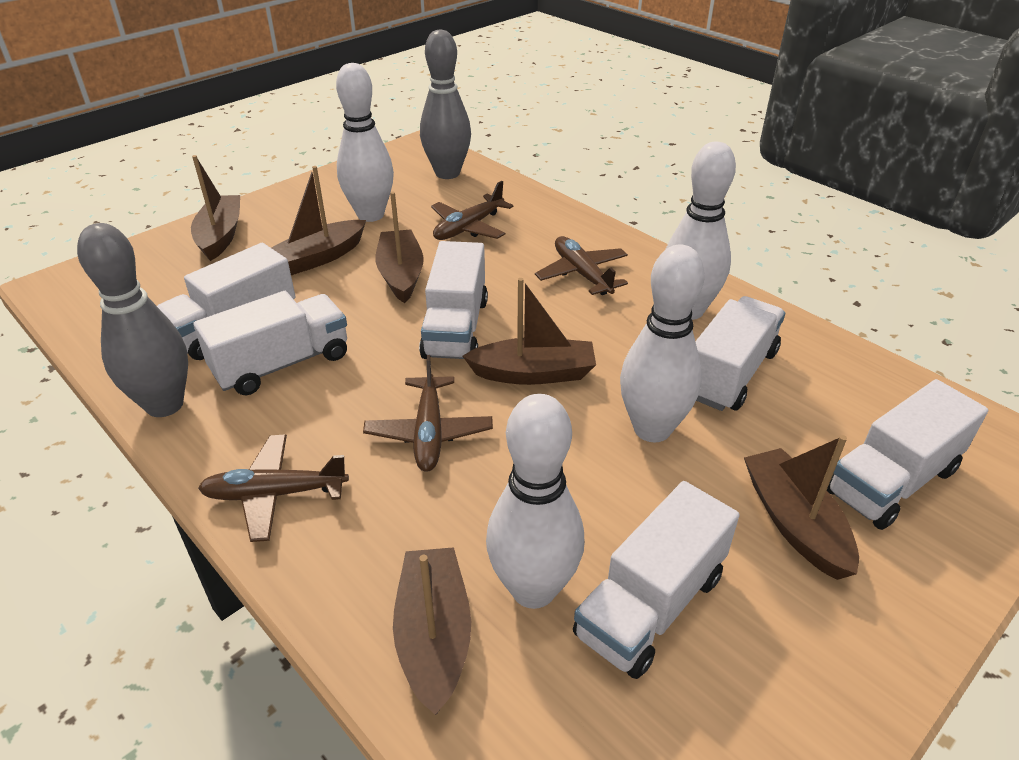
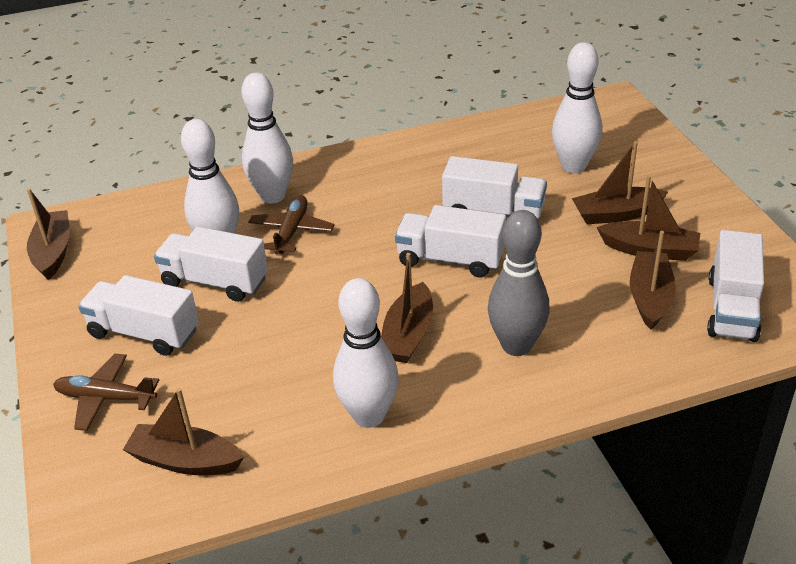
brown plane: 4 -> 2
grey bowling pin: 2 -> 1
white truck: 6 -> 5

